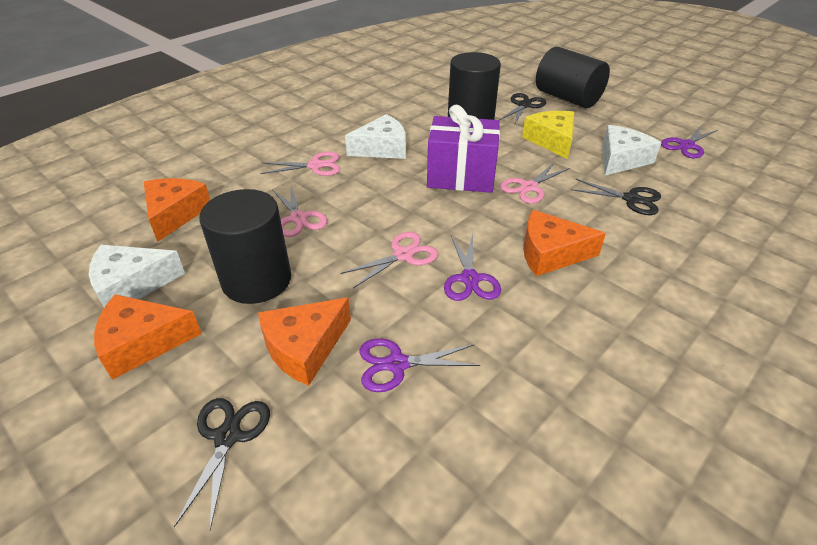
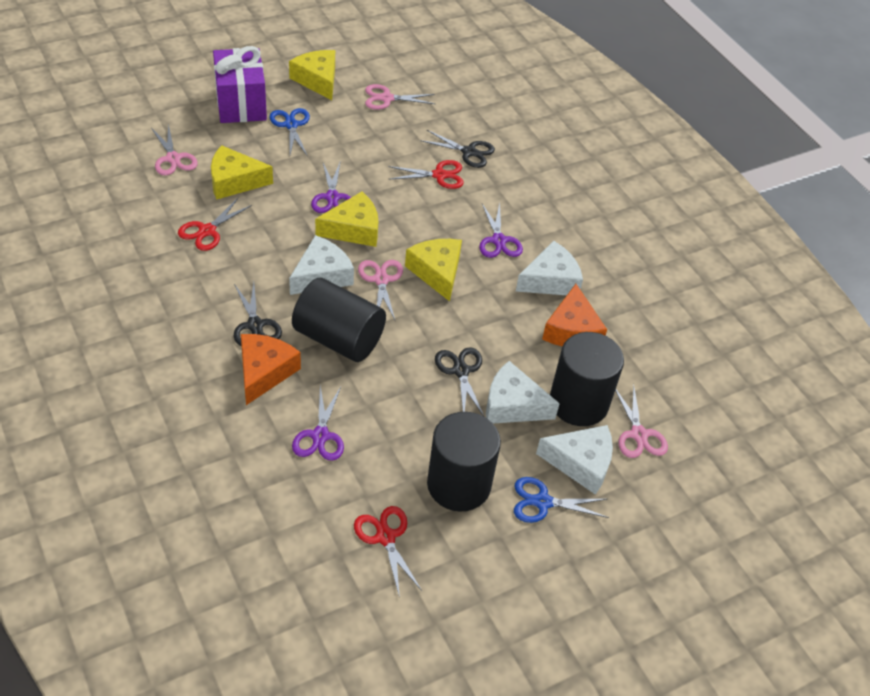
blue scissors: 0 -> 2
orange cheese: 4 -> 2
red scissors: 0 -> 3
white cheese: 3 -> 4
yellow cheese: 1 -> 4

